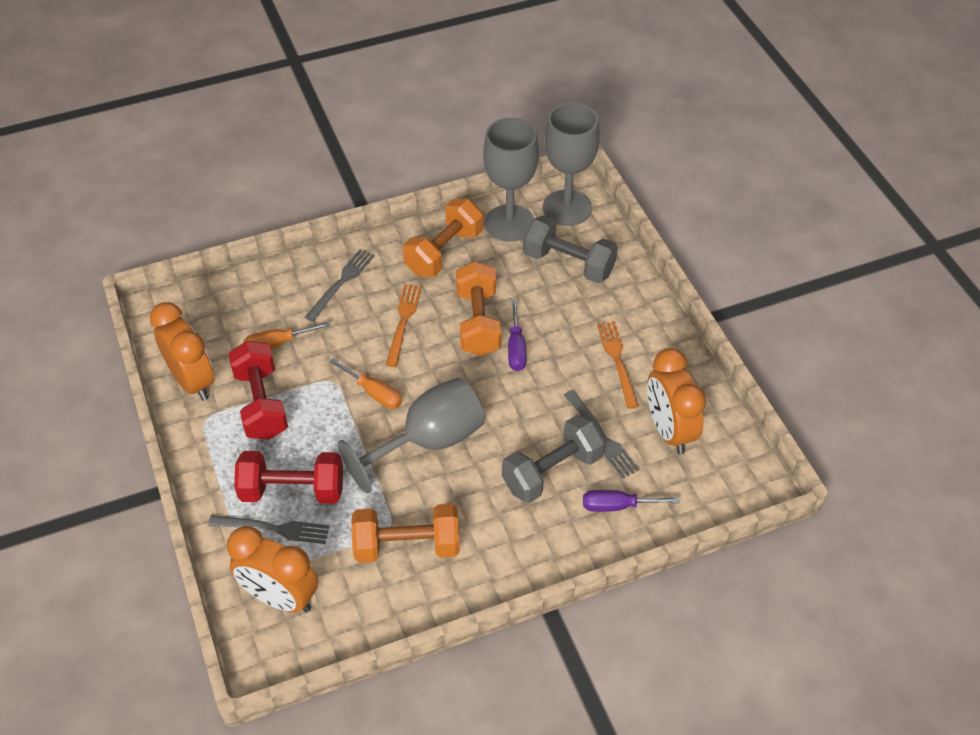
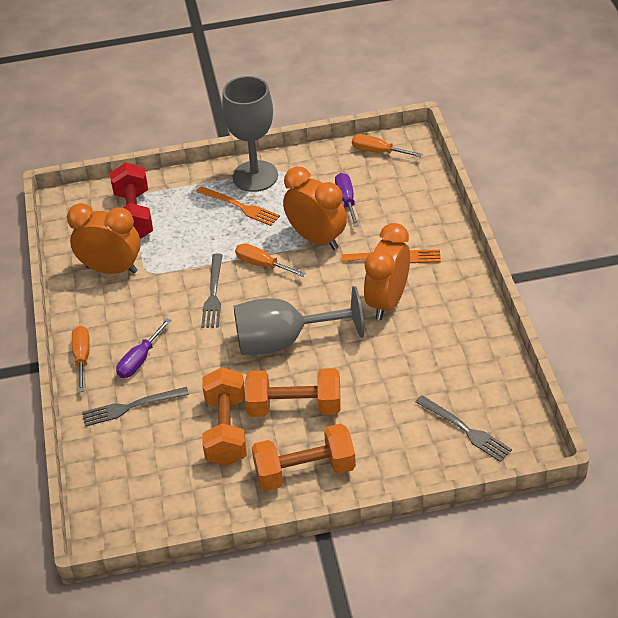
grey dumbbell: 2 -> 0
grey goblet: 3 -> 2
orange screwdriver: 2 -> 3
red dumbbell: 2 -> 1

